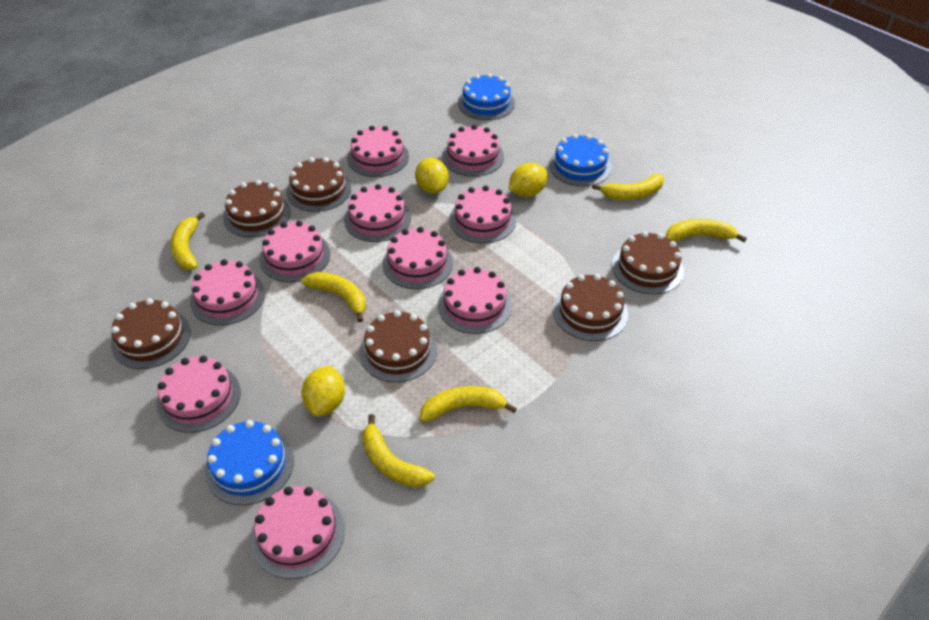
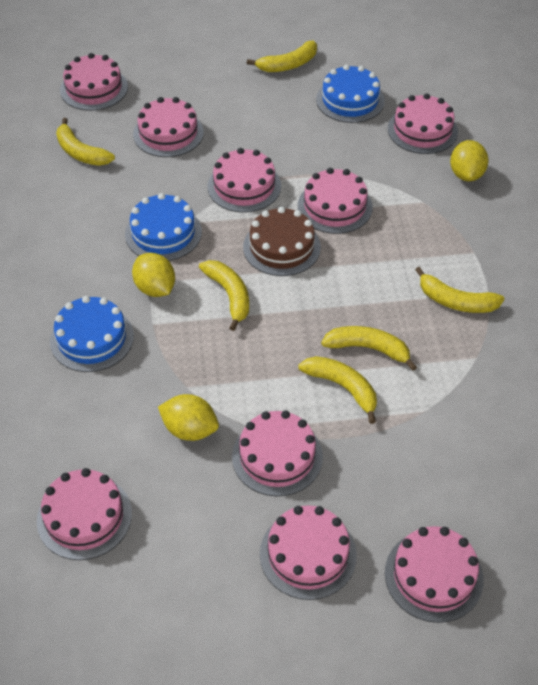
brown cake: 6 -> 1
pink cake: 10 -> 9

